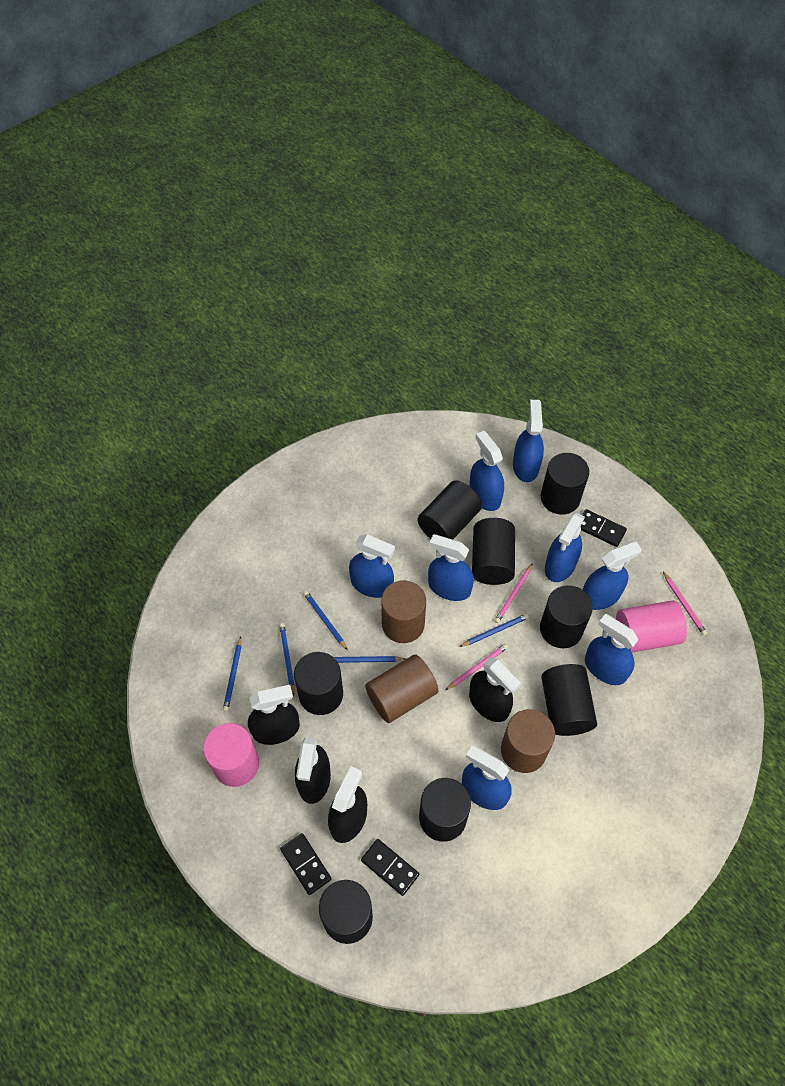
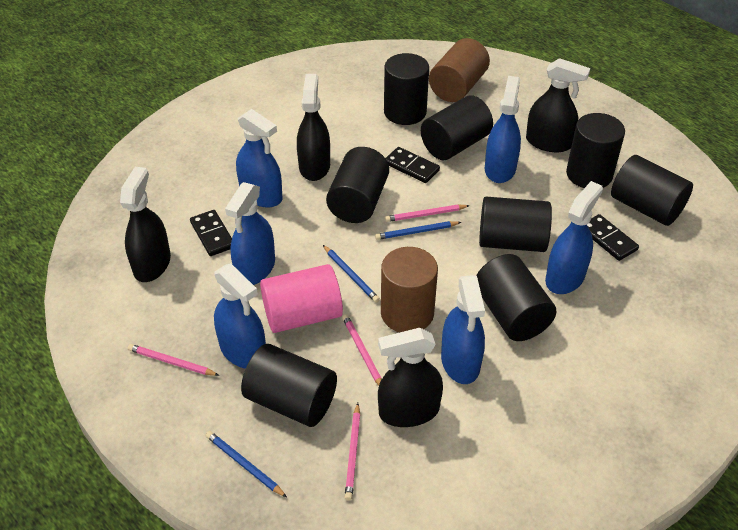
blue pencil: 5 -> 3
blue spray bottle: 8 -> 6
brown cylinder: 3 -> 2
pink cylinder: 2 -> 1
pink pencil: 3 -> 4

